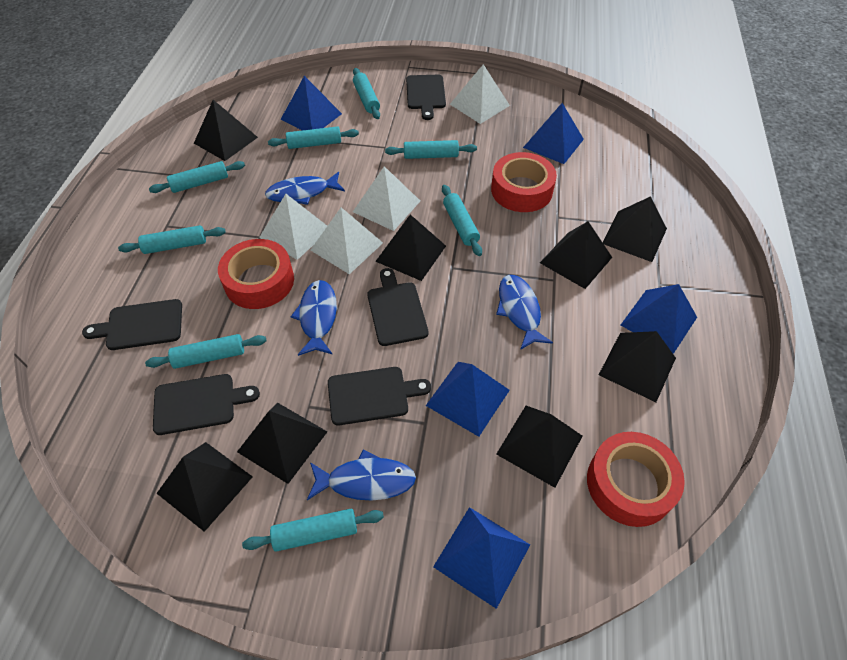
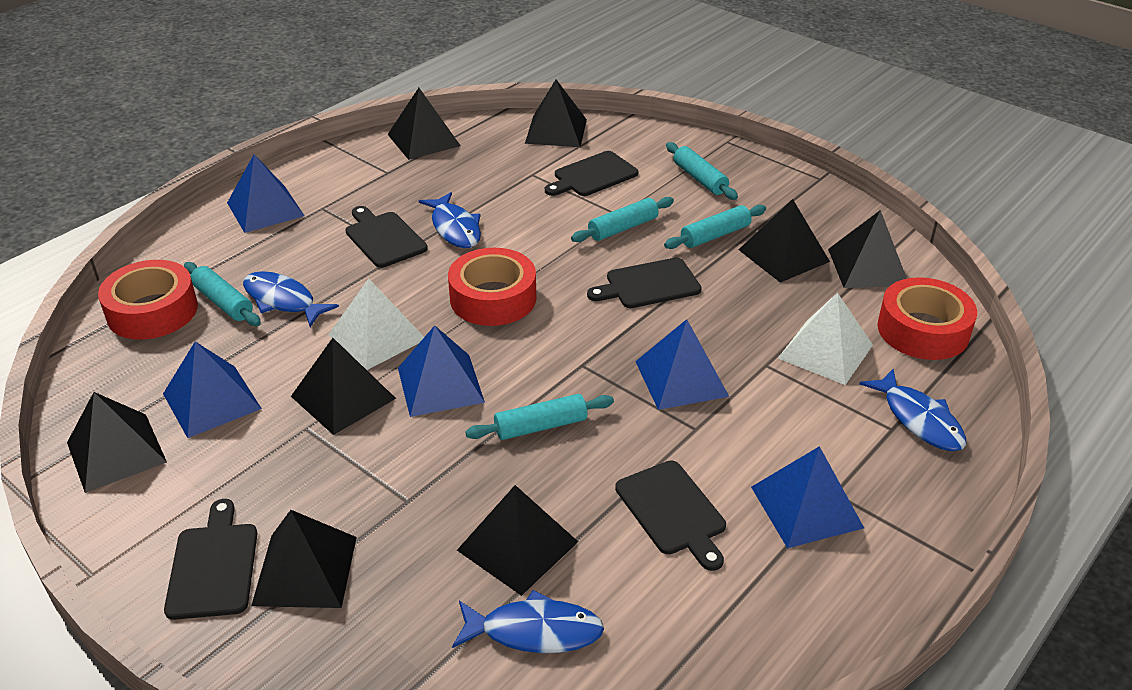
turquoise rolling pin: 8 -> 5
white pyramid: 4 -> 2

